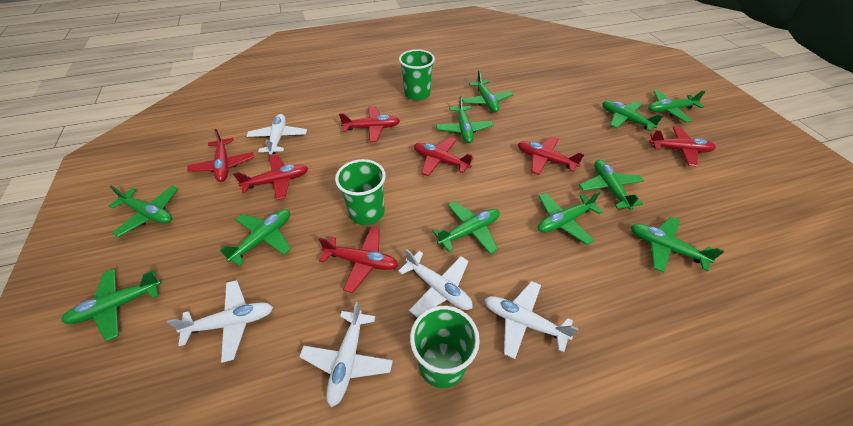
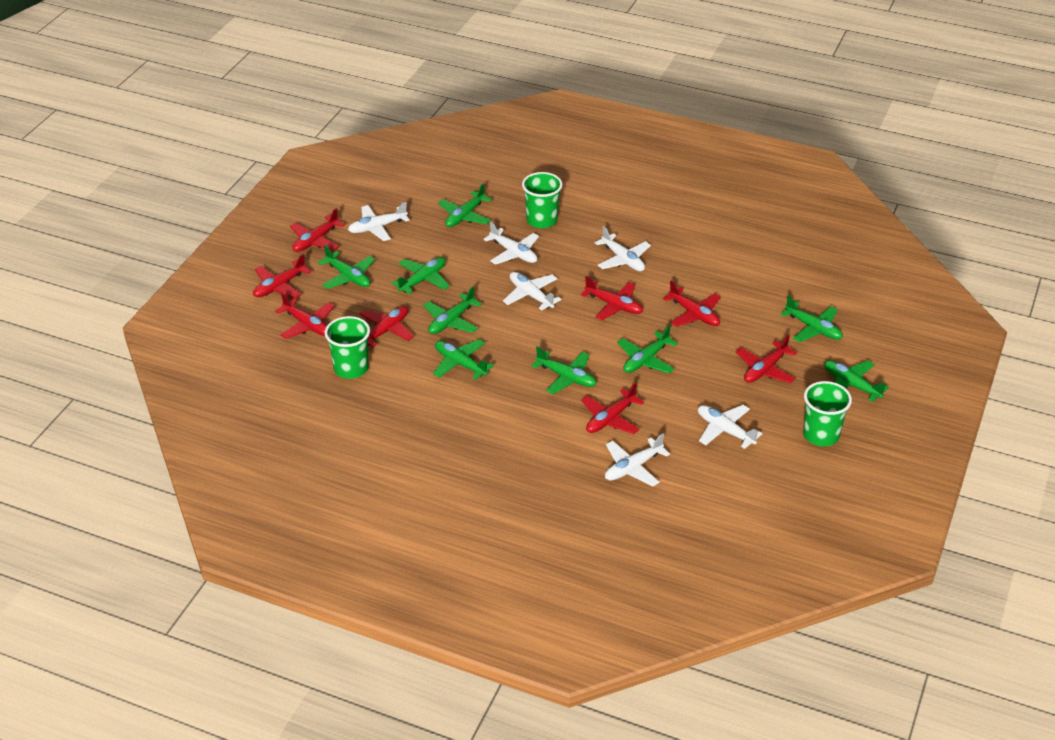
green plane: 11 -> 9
red plane: 7 -> 8
white plane: 5 -> 6

